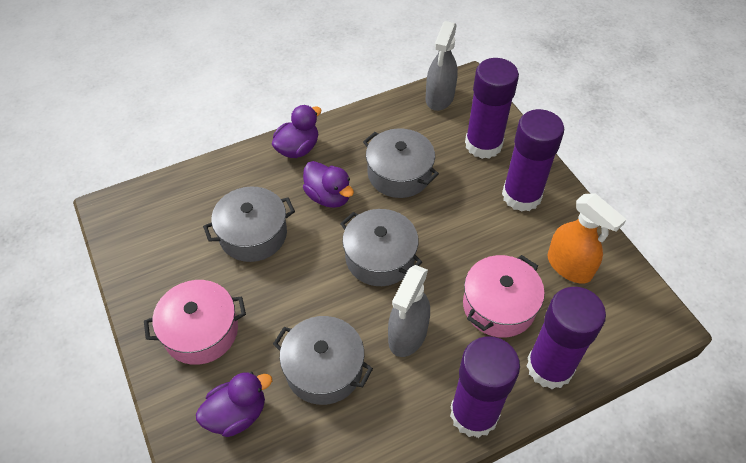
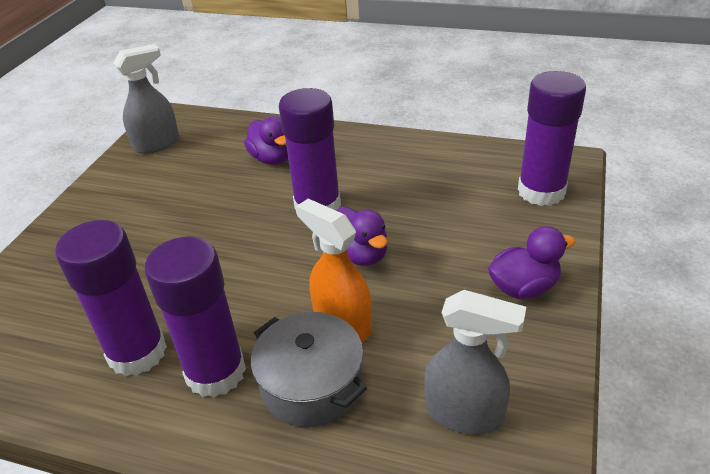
grey pot: 4 -> 1
pink pot: 2 -> 0

